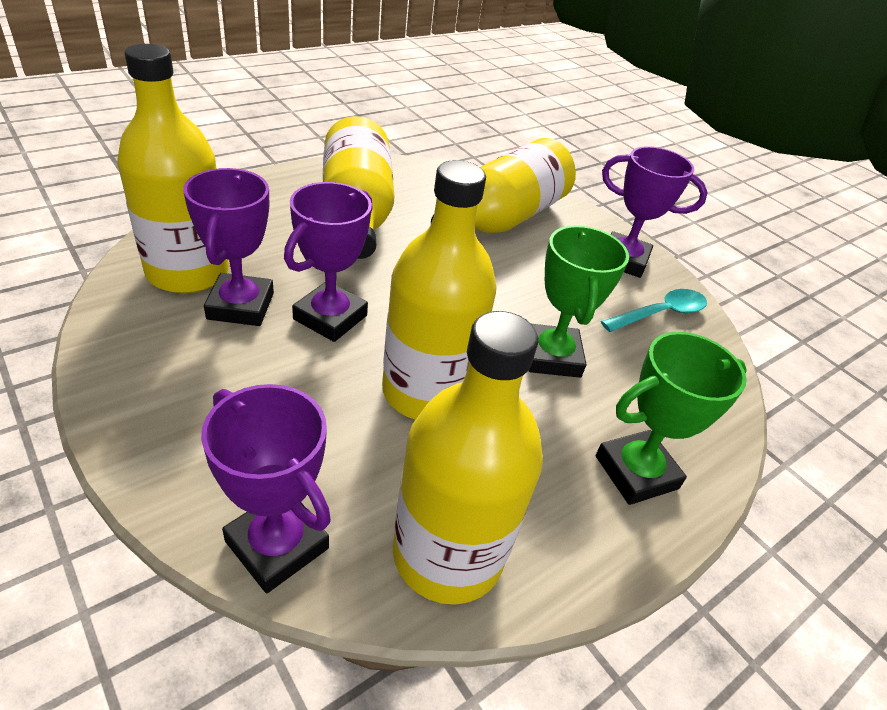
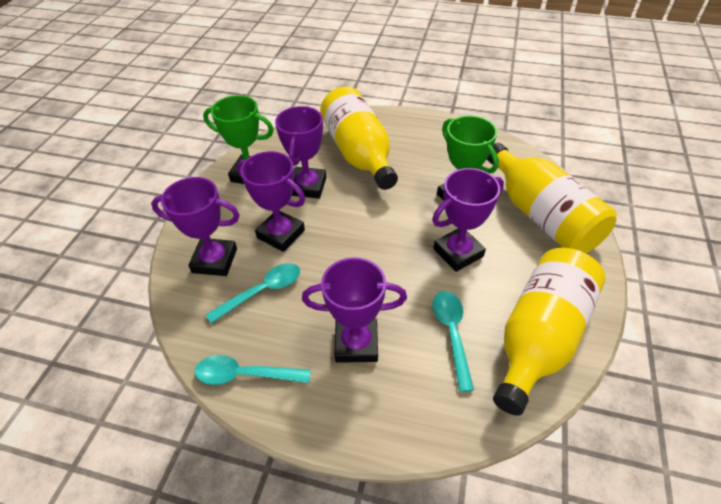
purple trophy: 4 -> 5
turquoise spoon: 1 -> 3
yellow bottle: 5 -> 3

